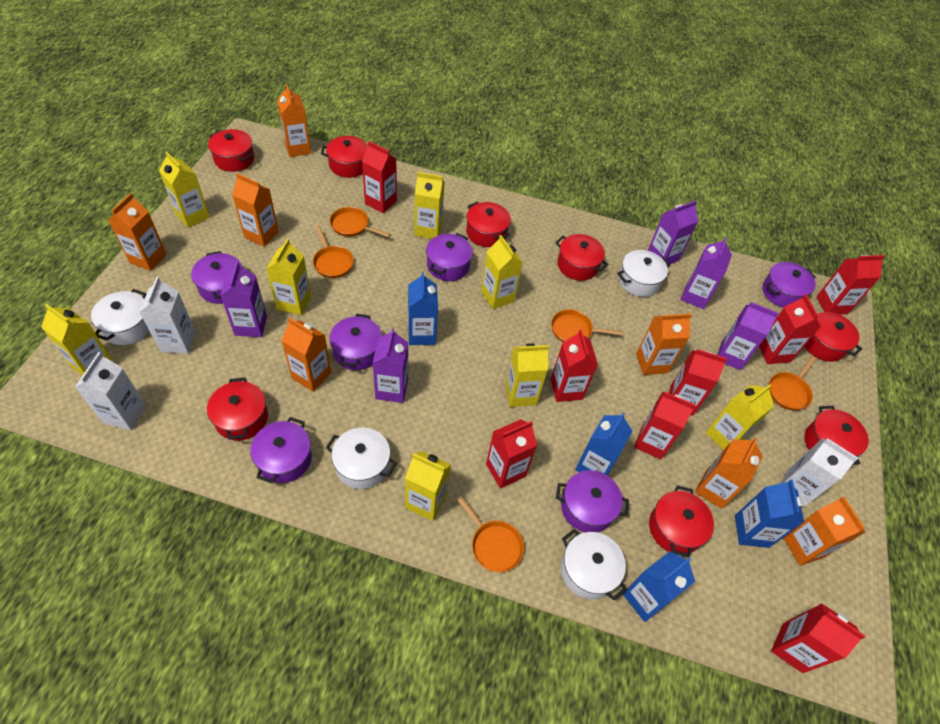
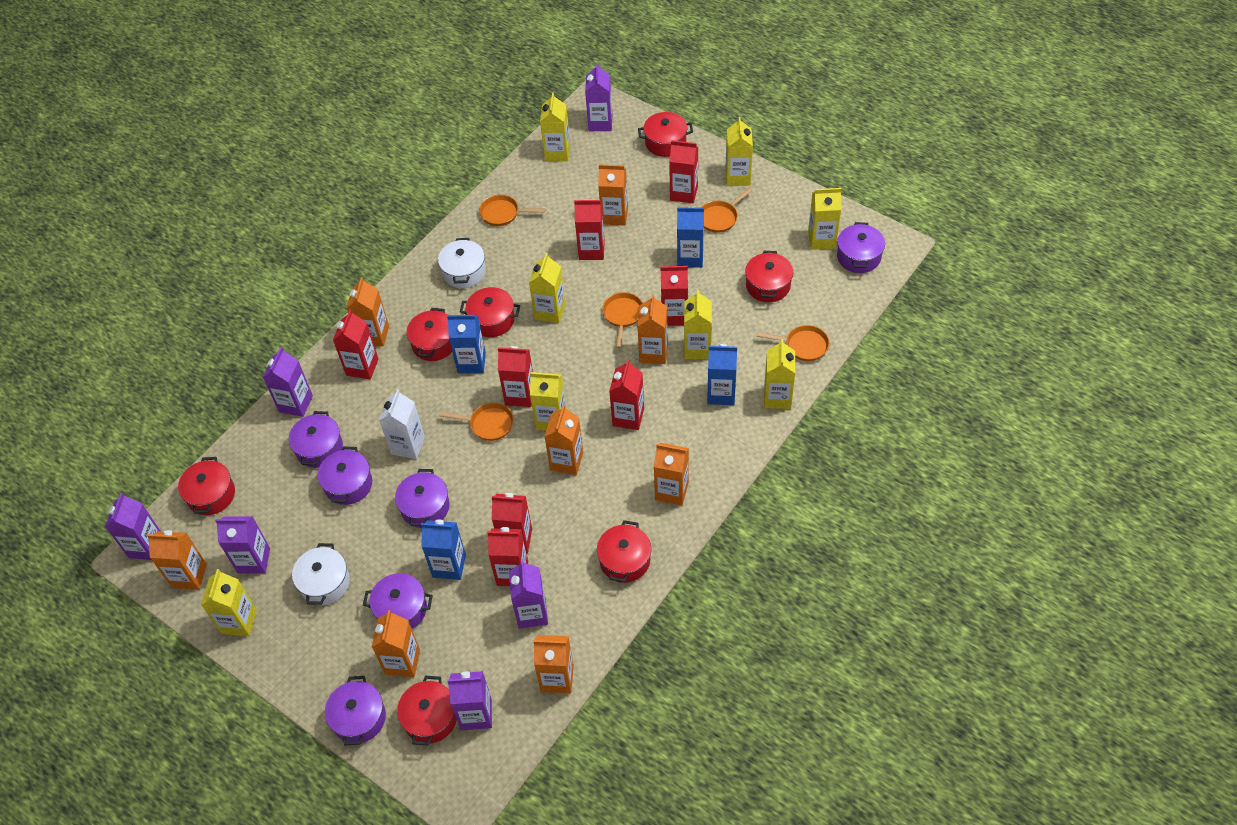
orange carton: 7 -> 8
purple carton: 5 -> 6
red pot: 8 -> 7
white carton: 3 -> 1
white pot: 4 -> 2

